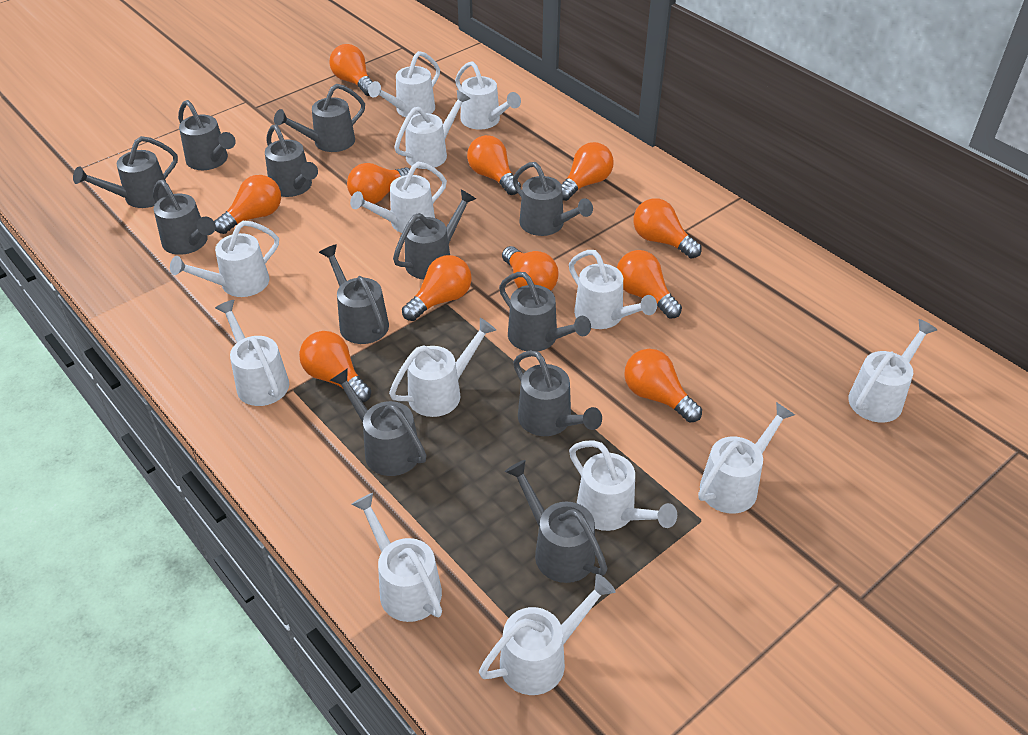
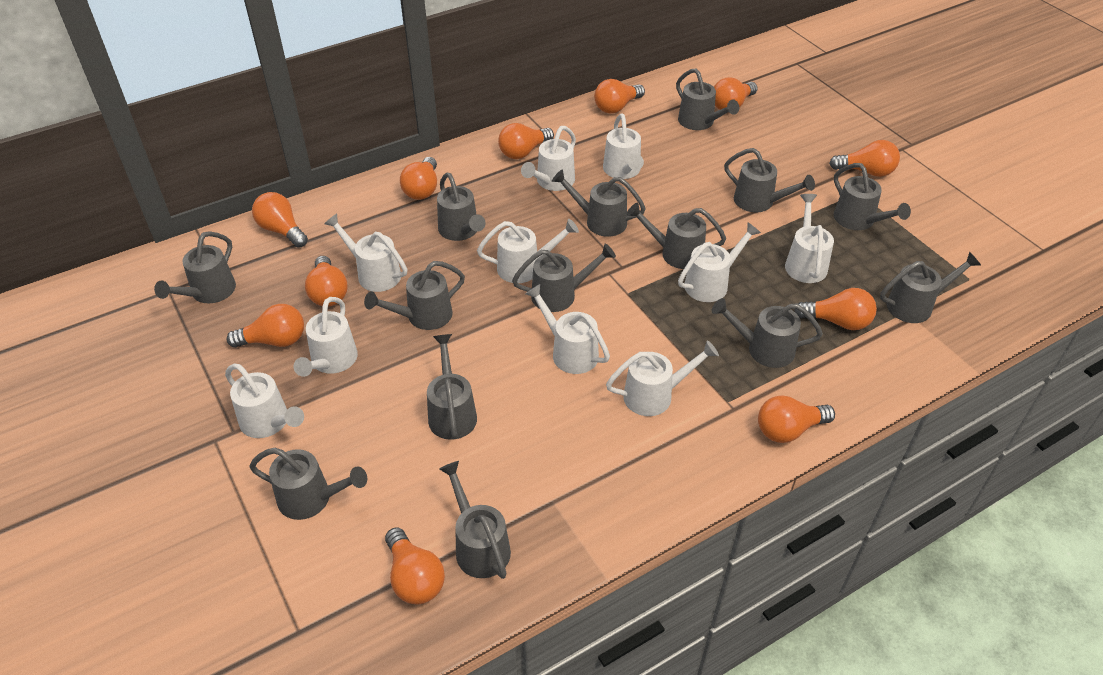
grey watering can: 12 -> 14
white watering can: 13 -> 10

